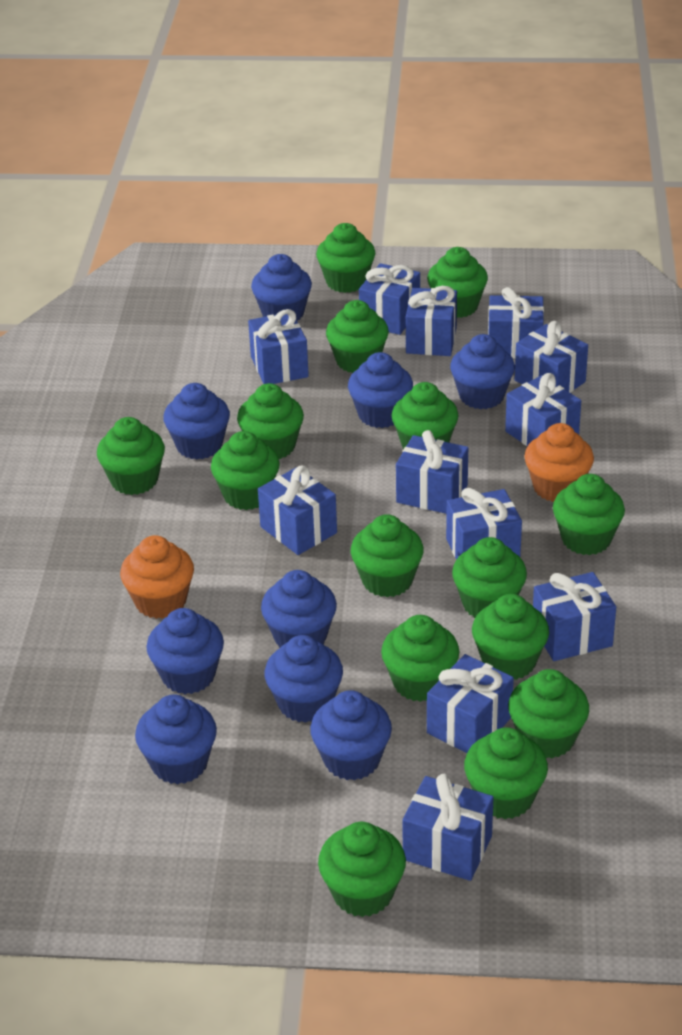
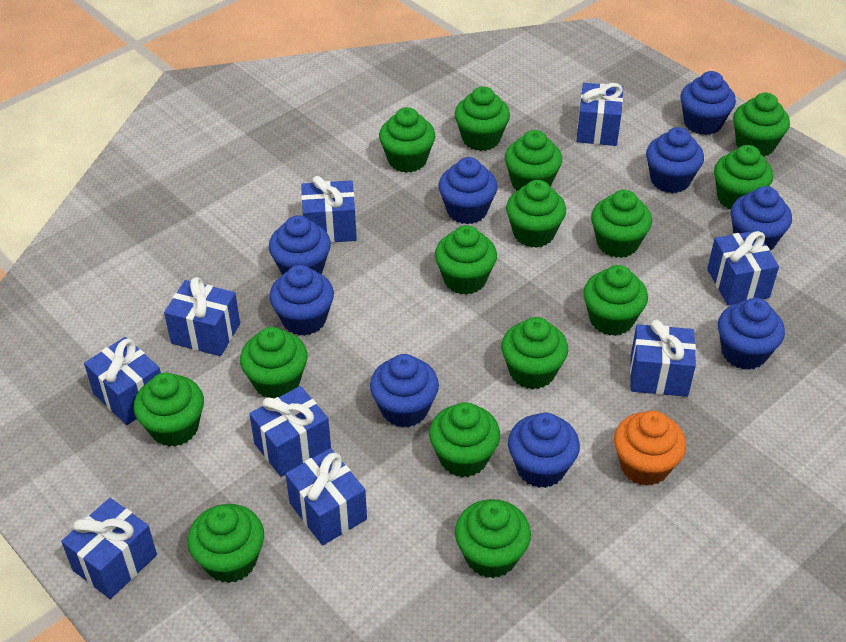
blue gift: 12 -> 9
orange cupcake: 2 -> 1

